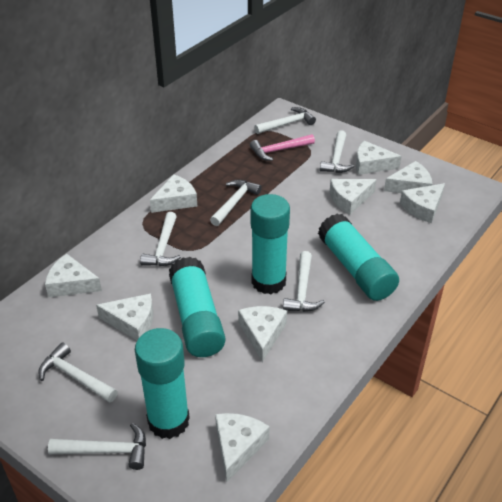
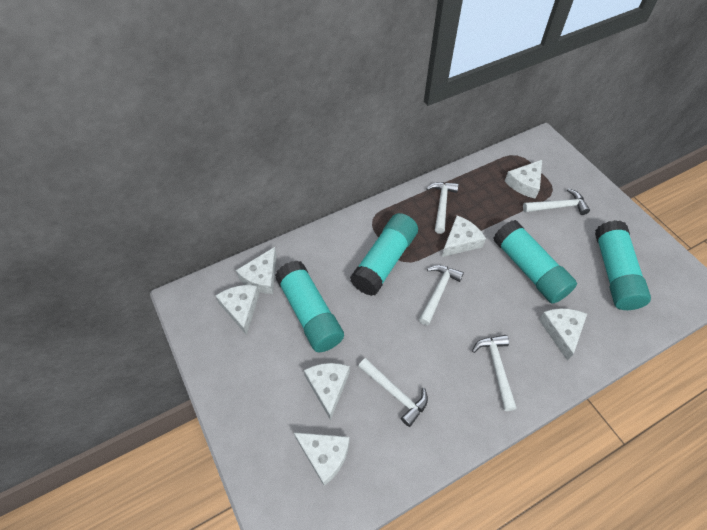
pink hammer: 1 -> 0
white cheese: 9 -> 7
white hammer: 7 -> 5

